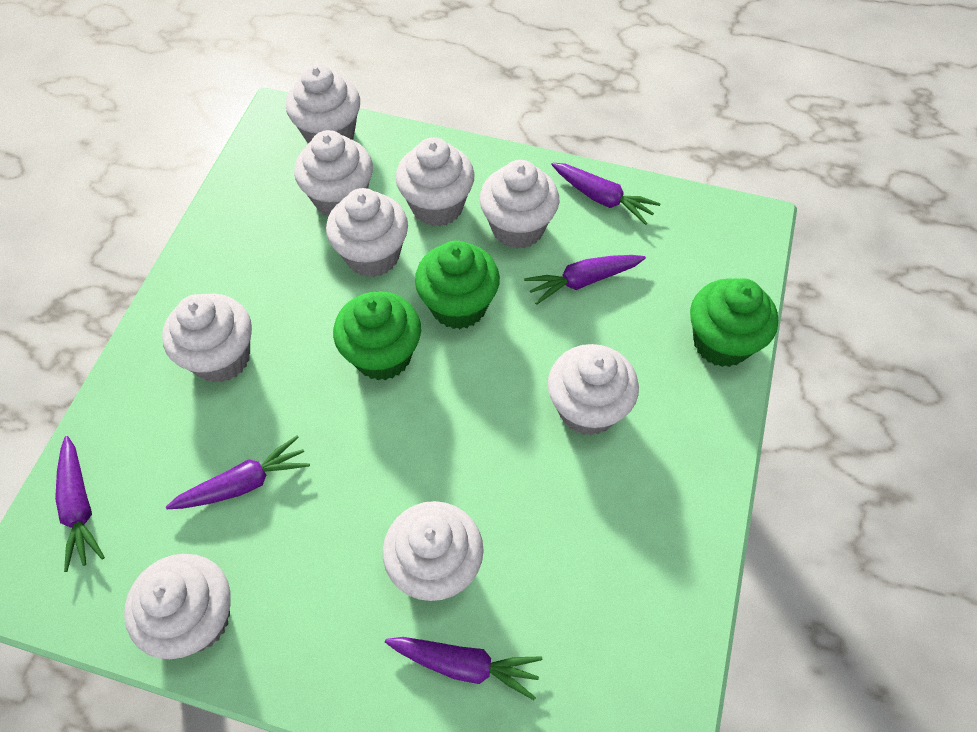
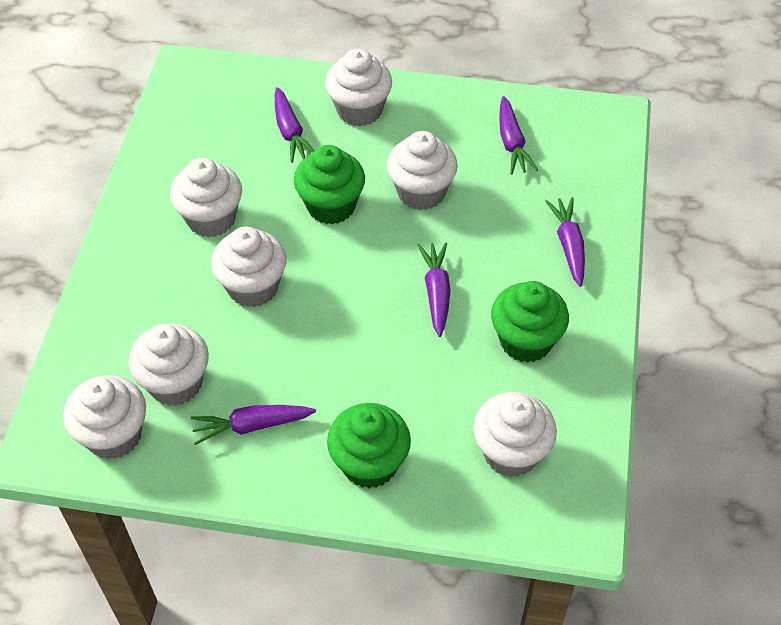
white cupcake: 9 -> 7

